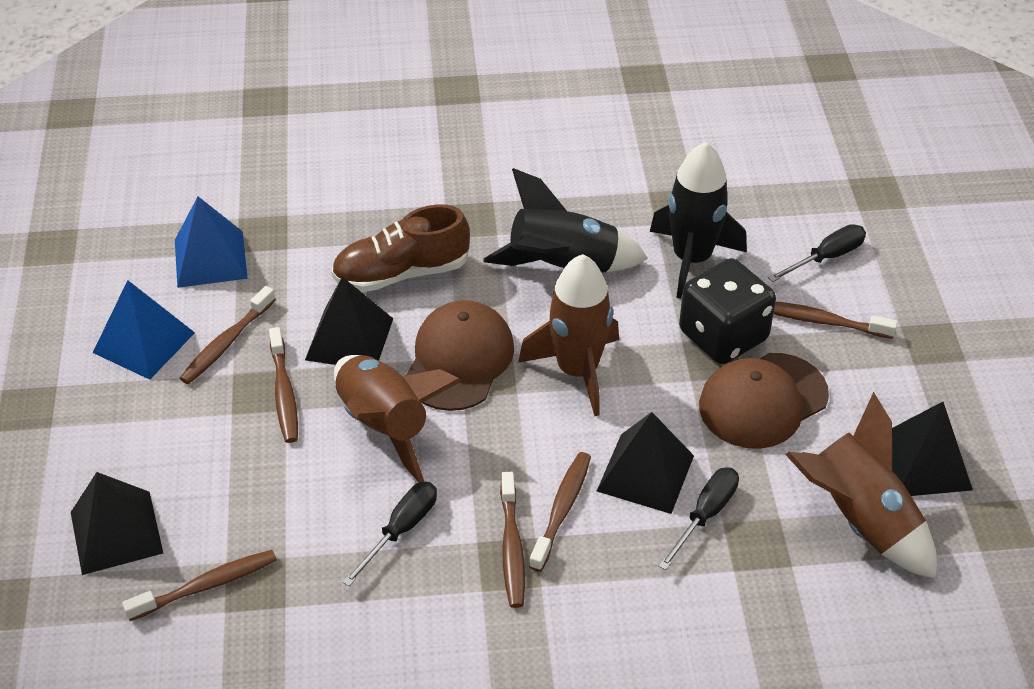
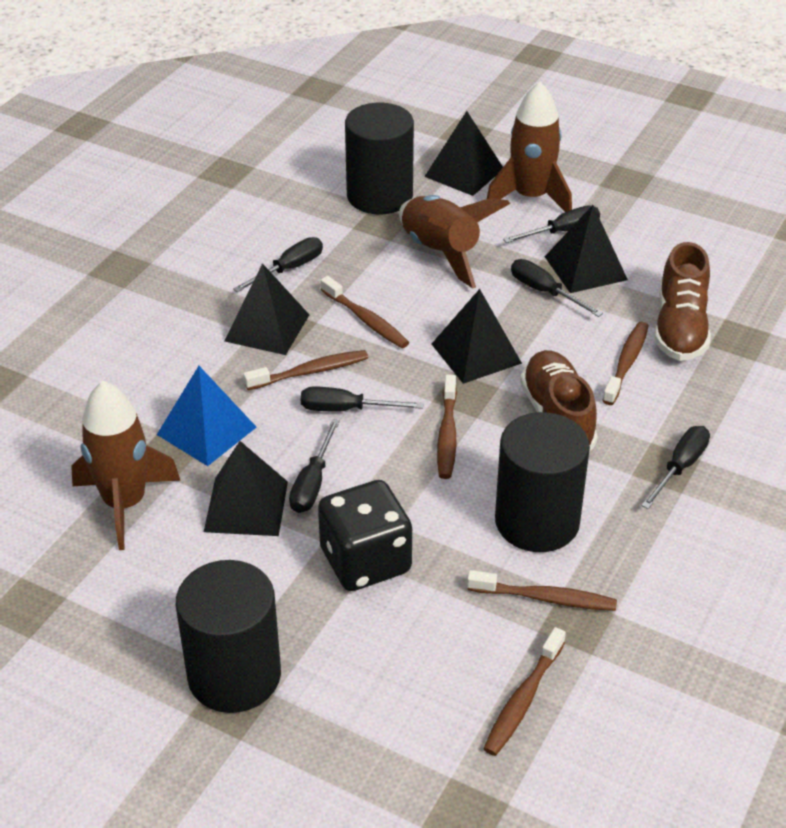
black cylinder: 0 -> 3
black pyramid: 4 -> 5
black rocket: 2 -> 0
black screwdriver: 3 -> 6
blue pyramid: 2 -> 1
brown cap: 2 -> 0
brown shoe: 1 -> 2

